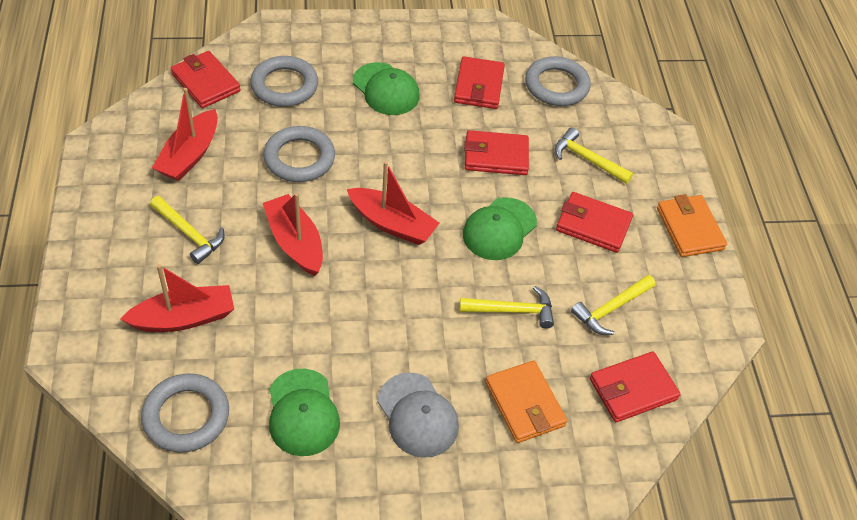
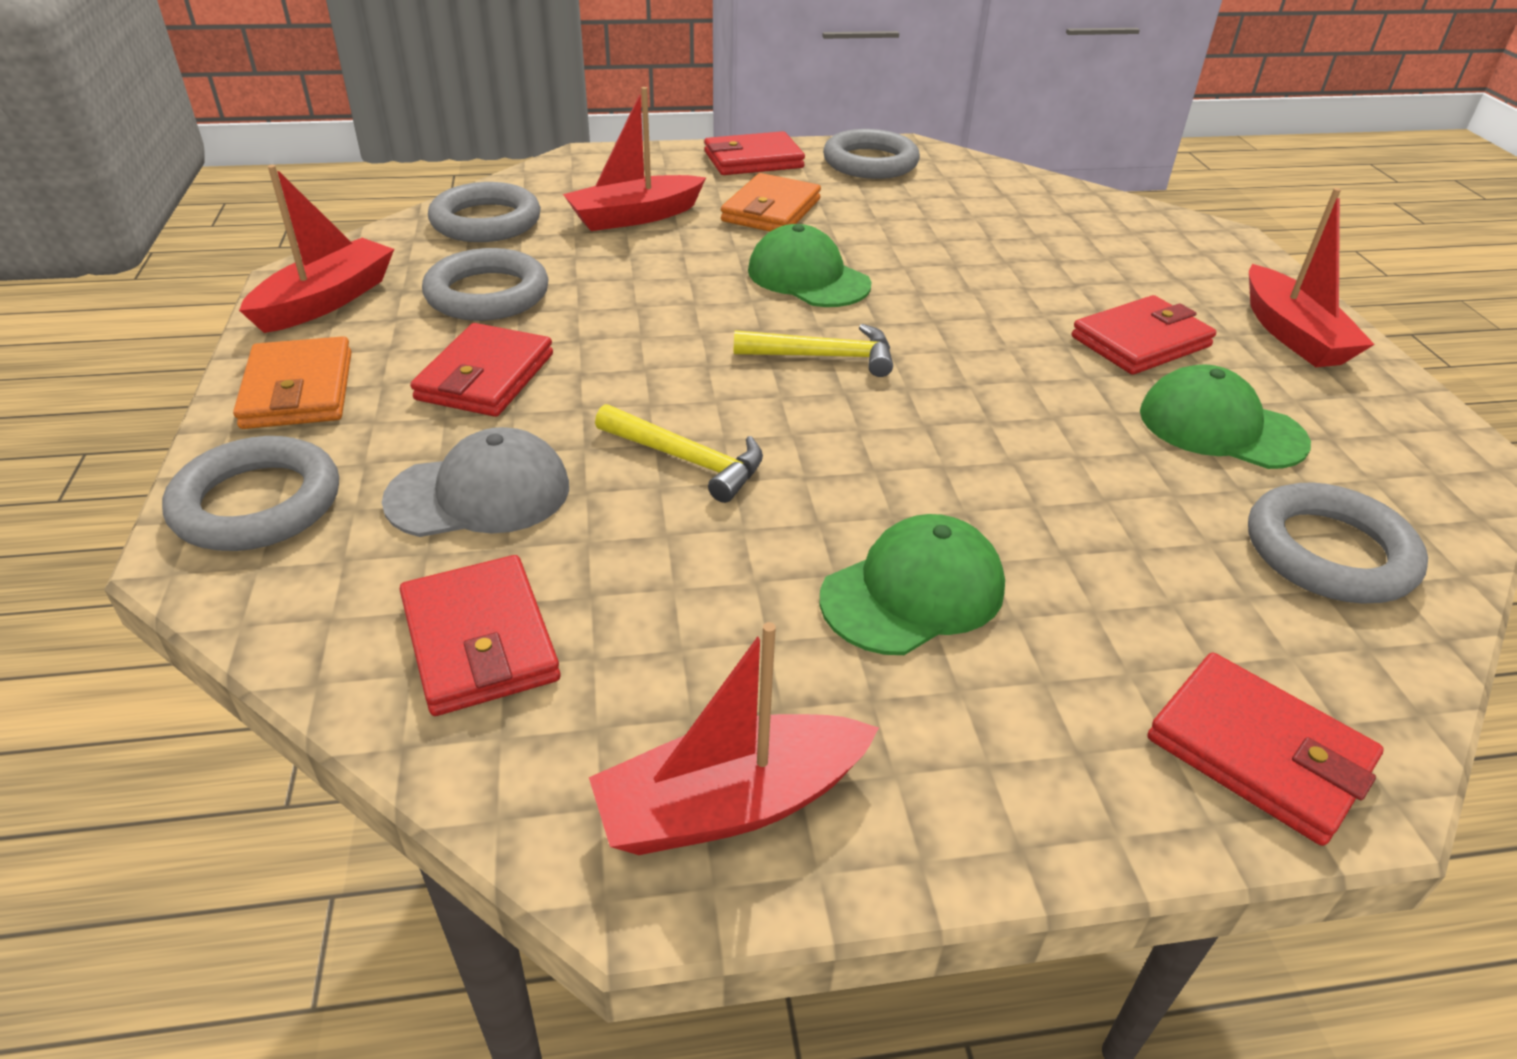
grey ring: 4 -> 5
yellow hammer: 4 -> 2

